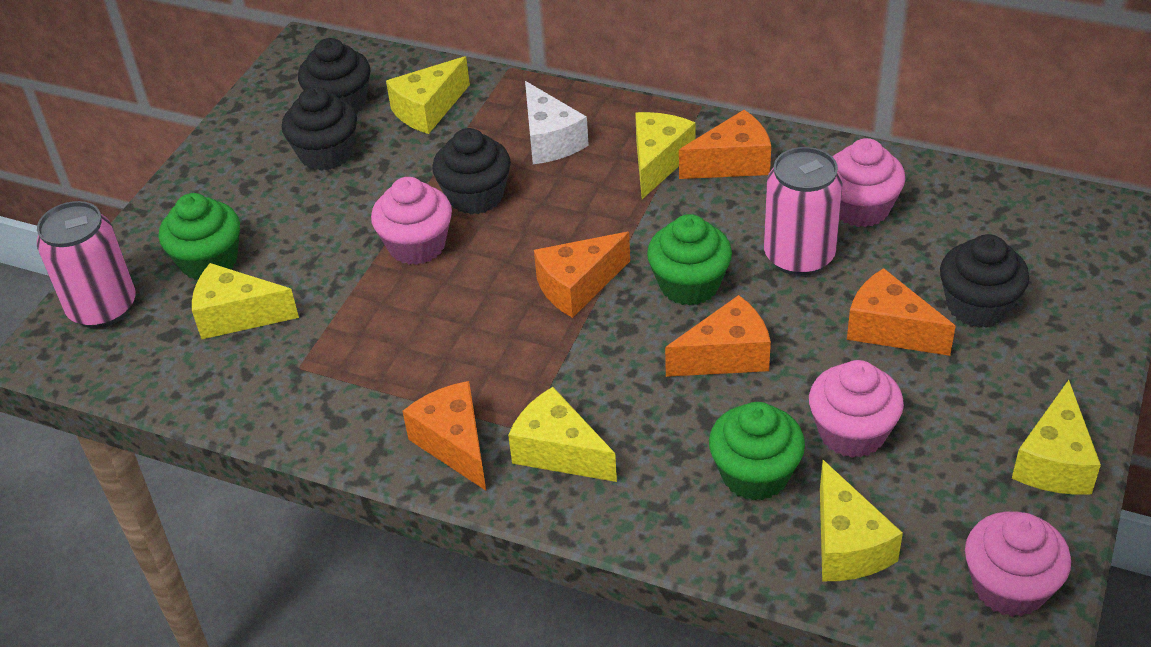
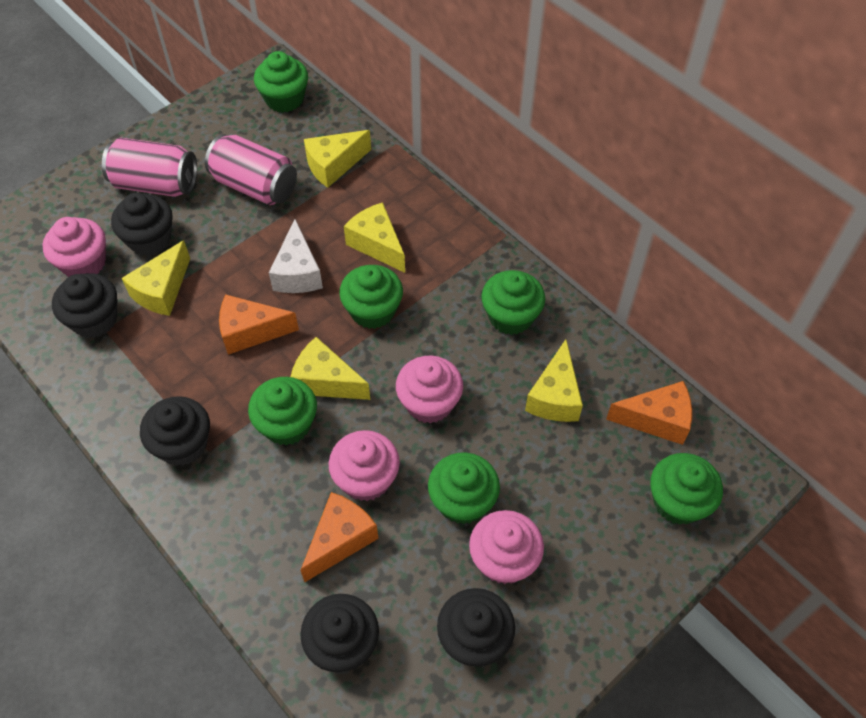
black cupcake: 4 -> 5
green cupcake: 3 -> 6
orange cheese: 5 -> 3
yellow cheese: 6 -> 5

